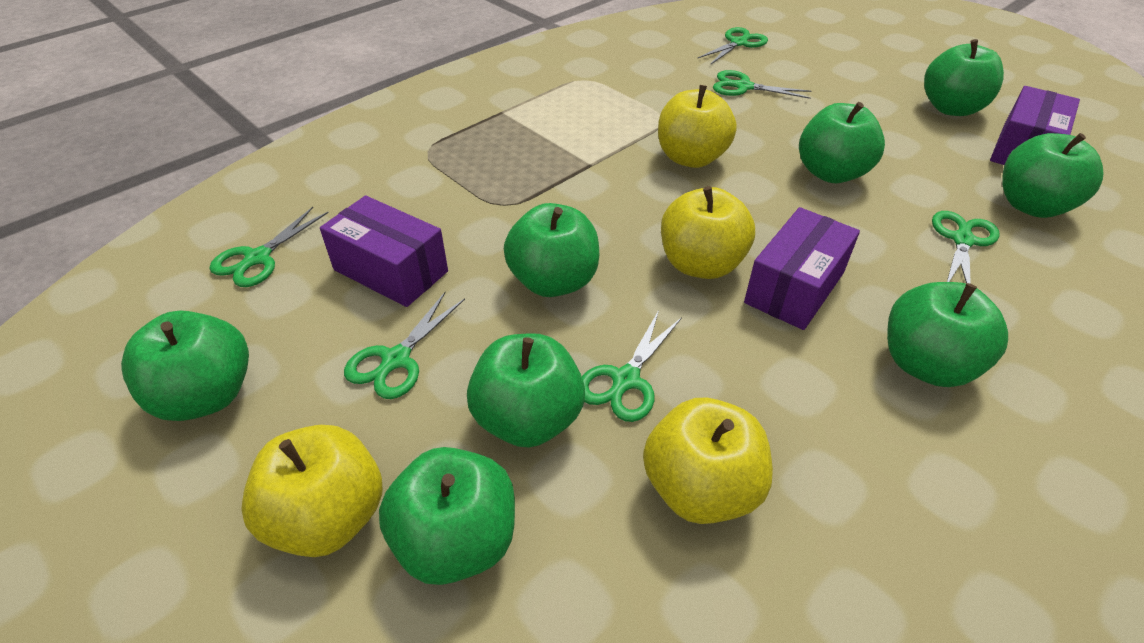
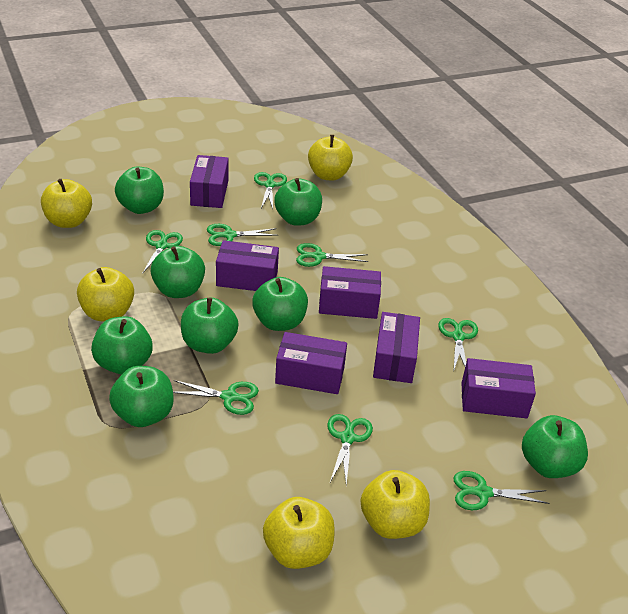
green scissors: 6 -> 8
purple box: 3 -> 6
yellow apple: 4 -> 5

